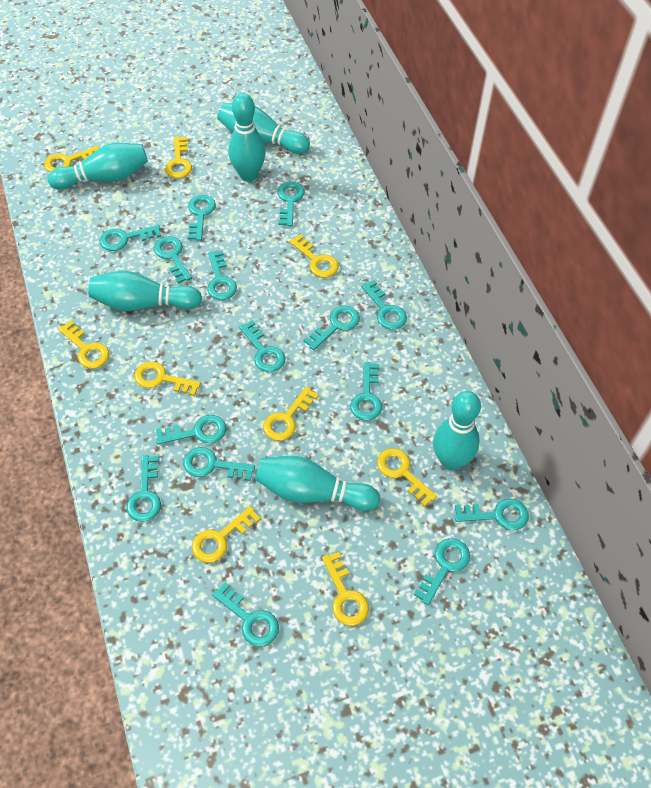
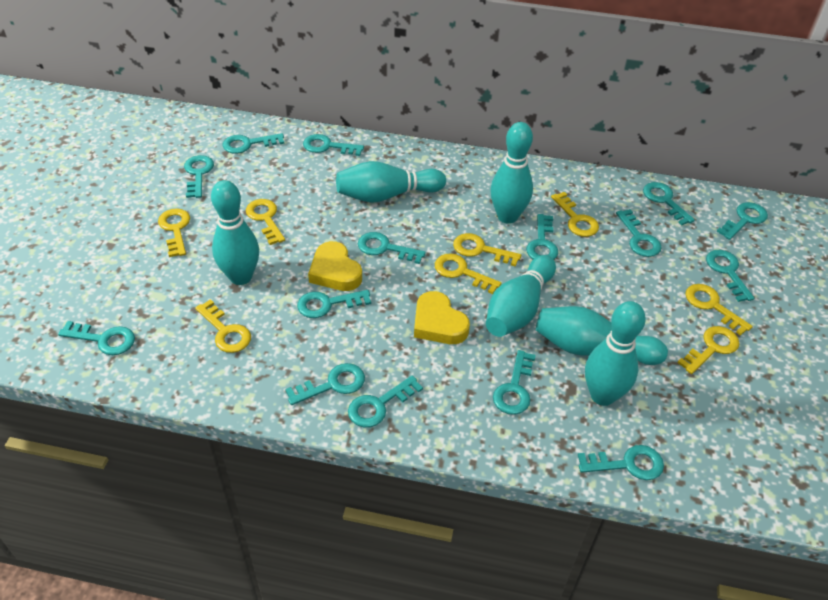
yellow heart: 0 -> 2
yellow key: 9 -> 8

